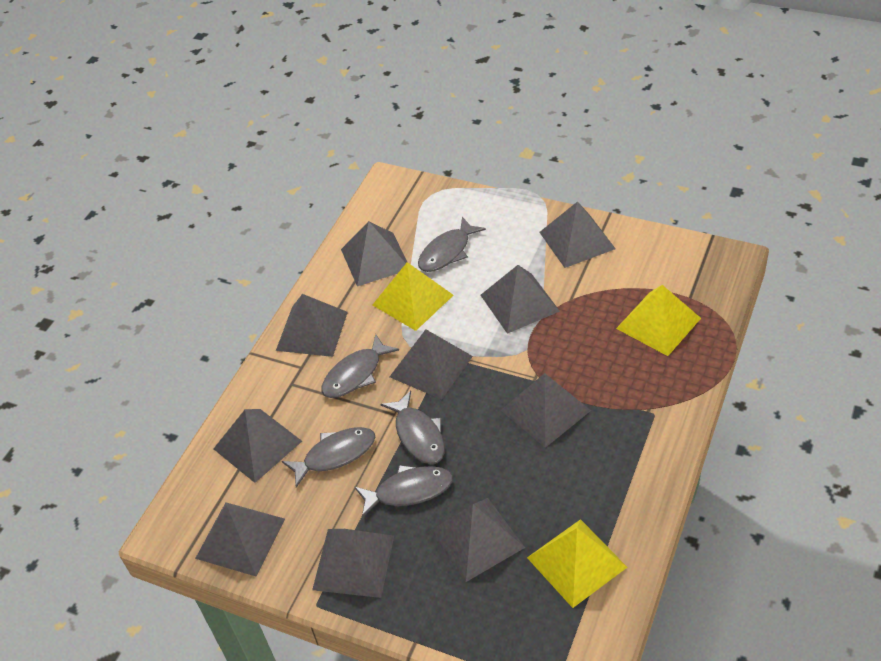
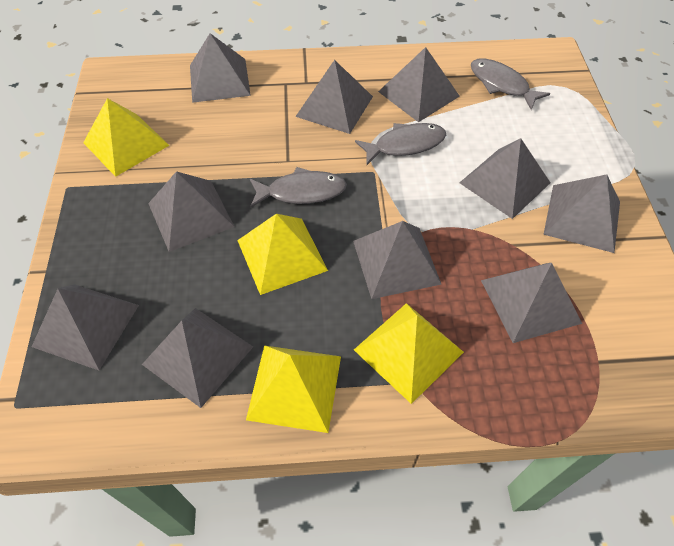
grey fish: 5 -> 3
yellow pyramid: 3 -> 4

